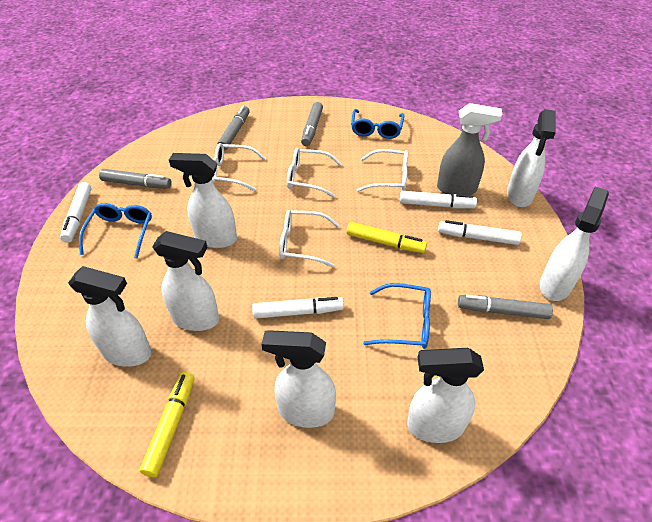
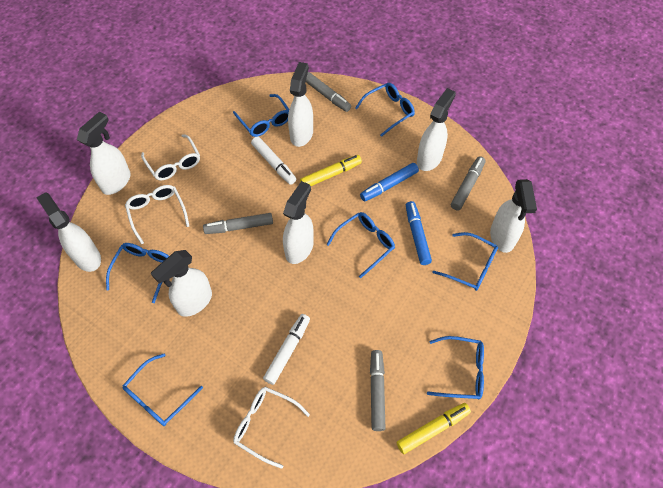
blue glasses: 3 -> 7
blue marker: 0 -> 2
grey spray bottle: 1 -> 0
white glasses: 4 -> 3
white marker: 4 -> 2

